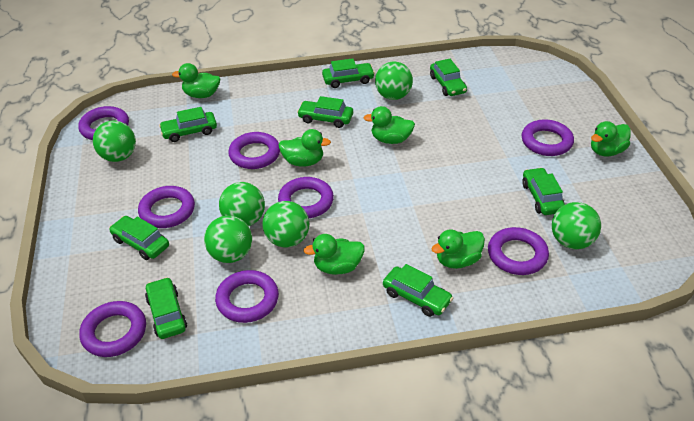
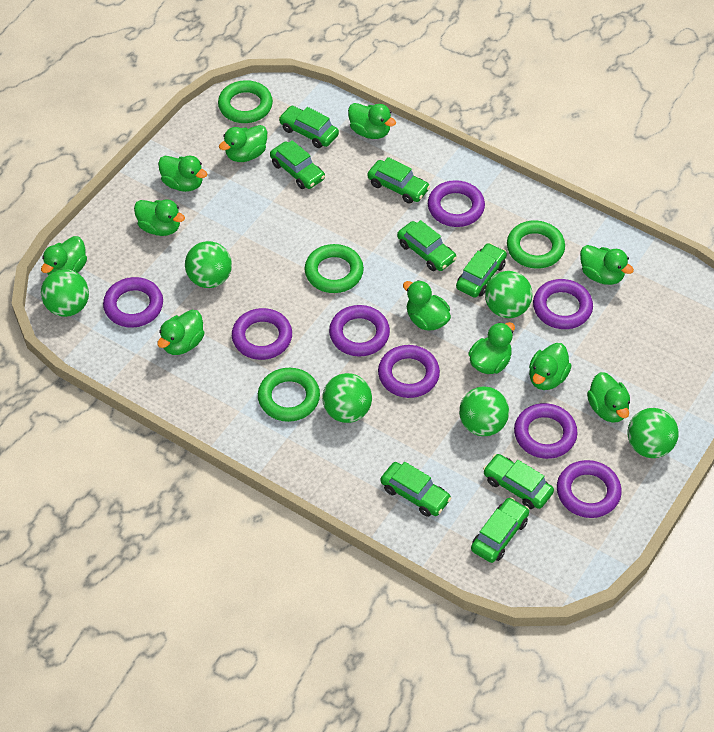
green duck: 6 -> 11
green ring: 0 -> 4

